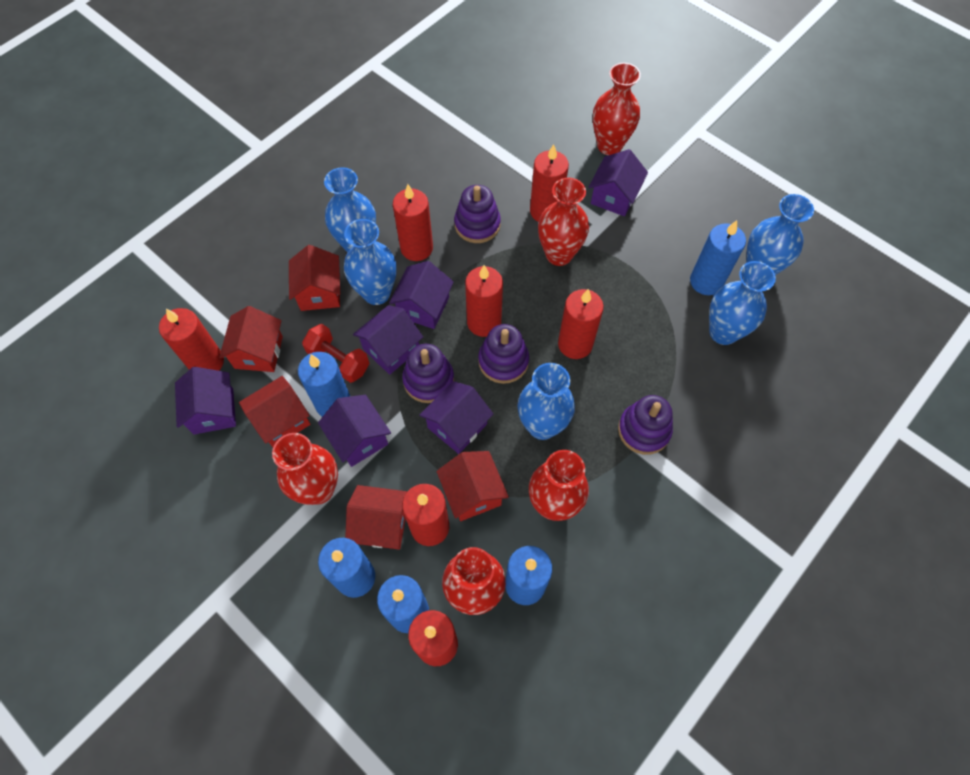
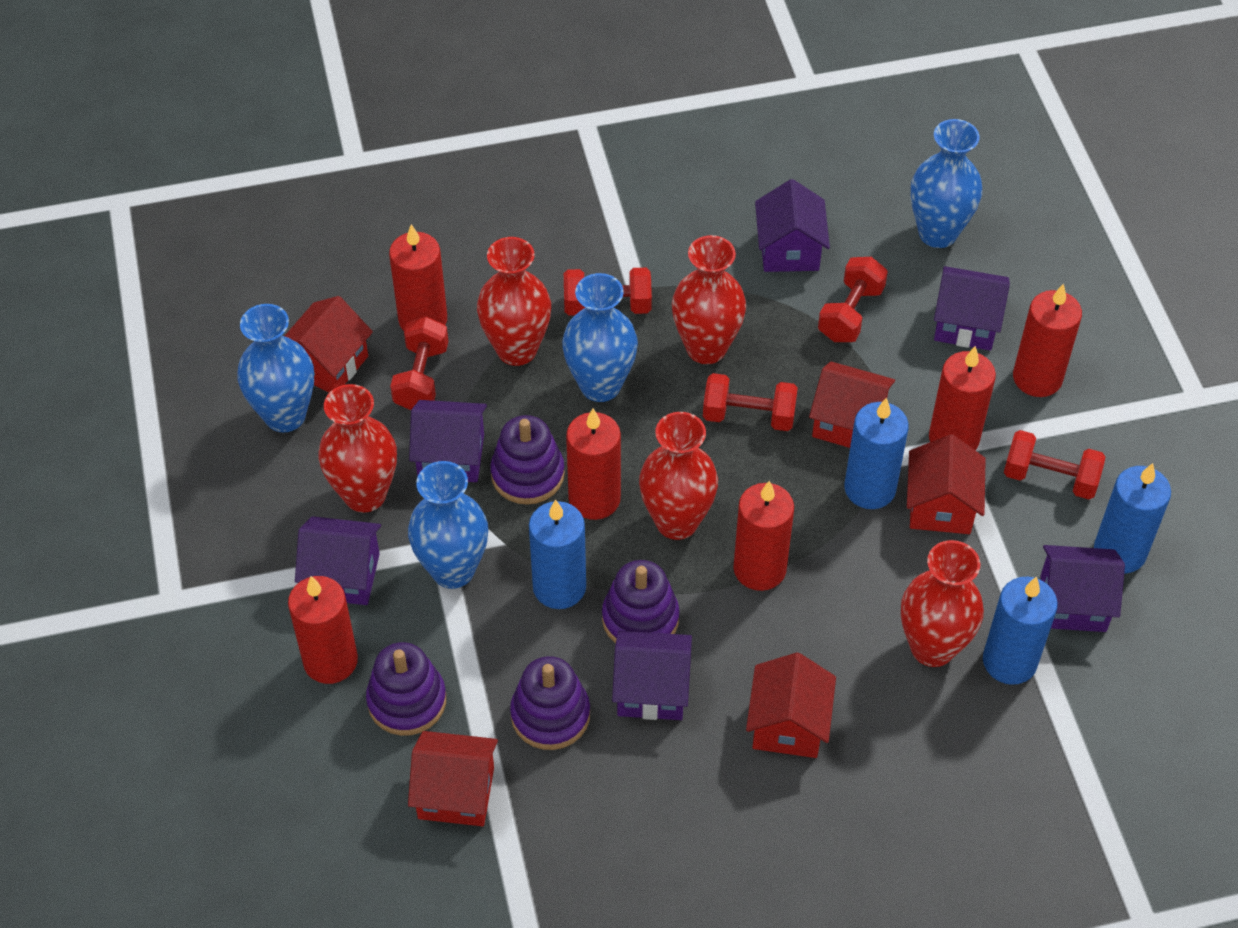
blue candle: 5 -> 4
blue vase: 5 -> 4
red candle: 7 -> 6
red dumbbell: 1 -> 5

